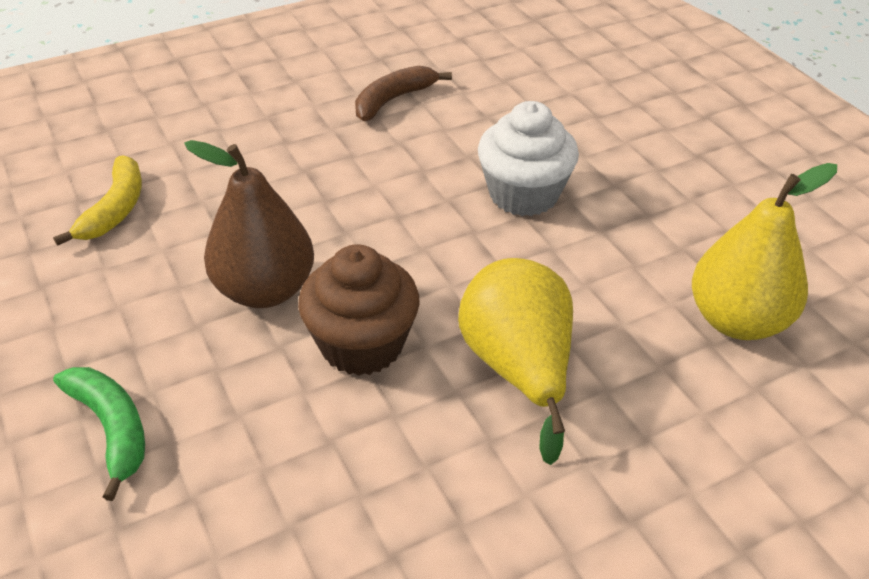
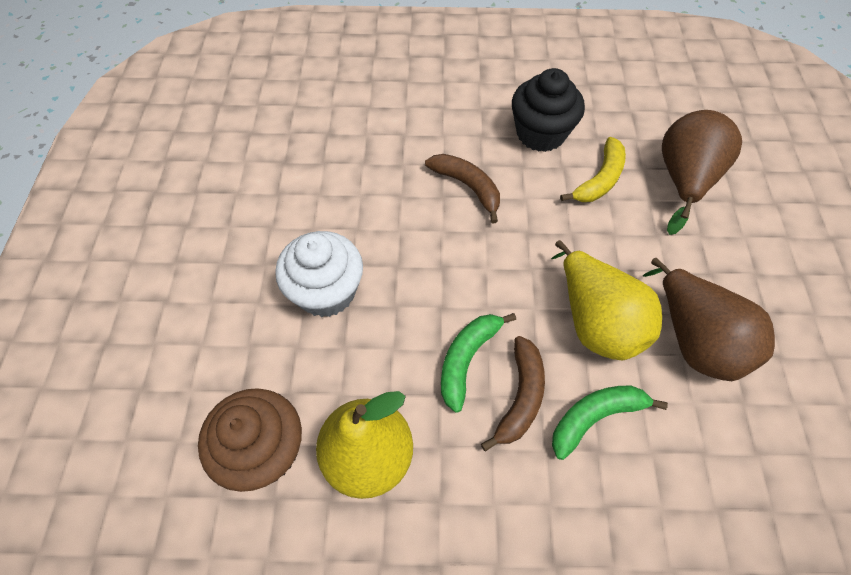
black cupcake: 0 -> 1
brown banana: 1 -> 2
brown pear: 1 -> 2
green banana: 1 -> 2

